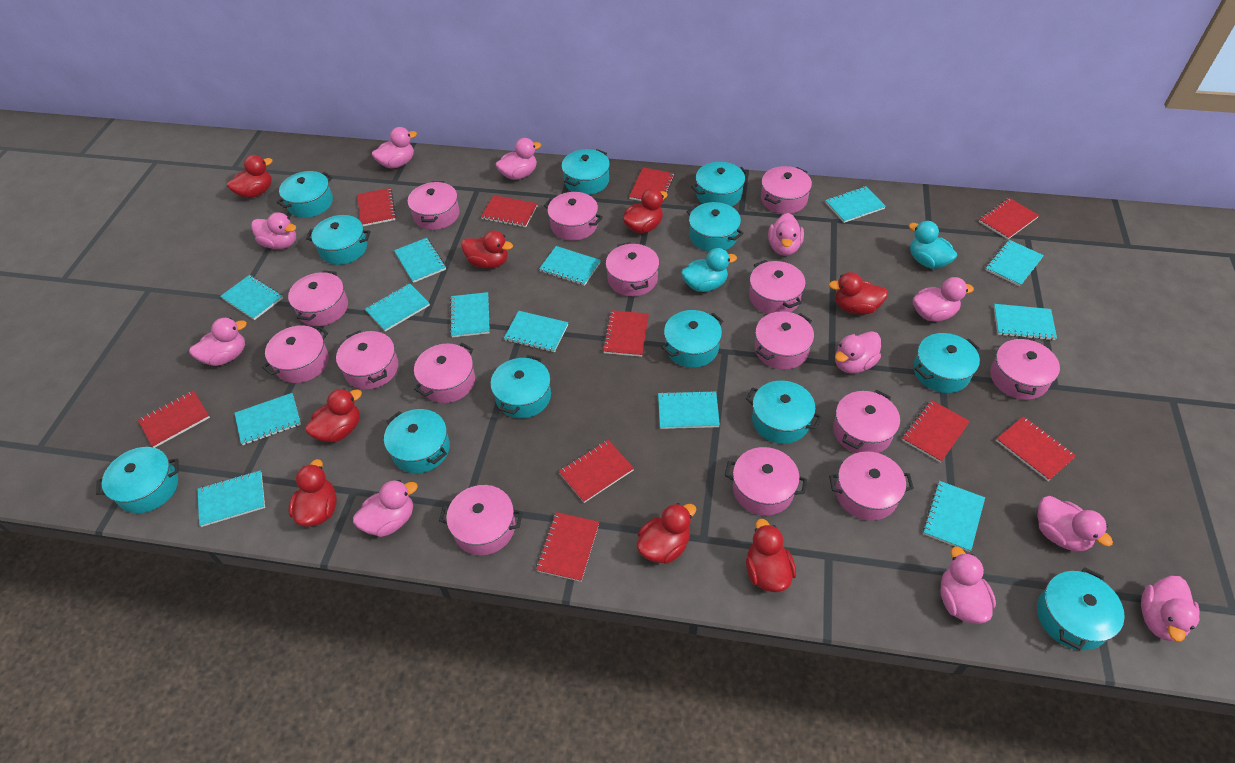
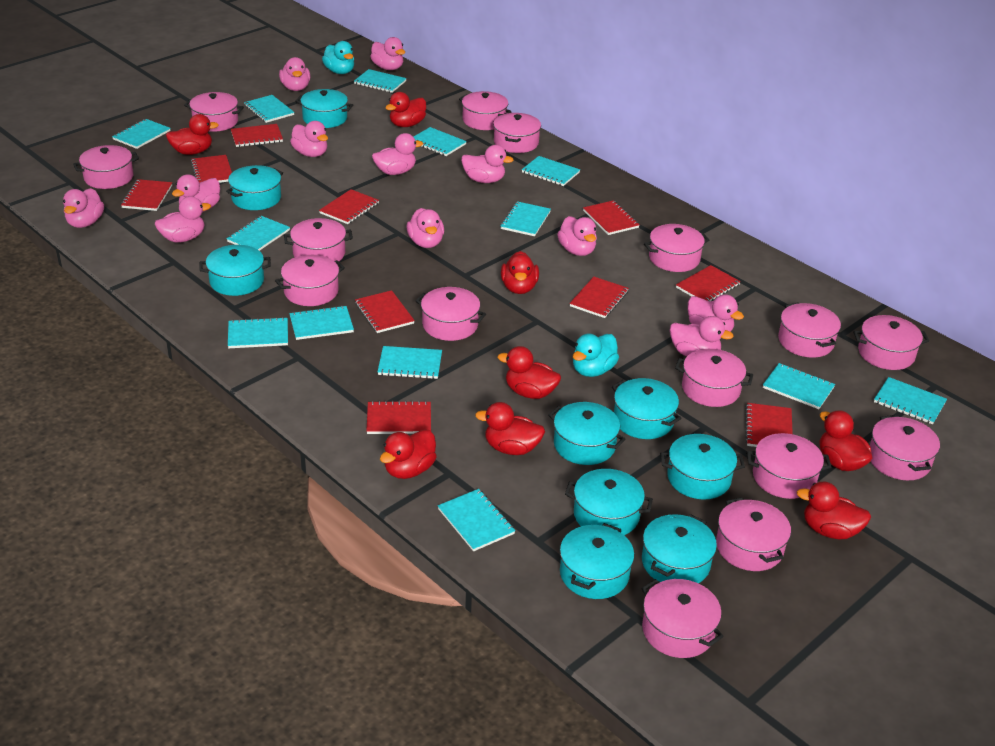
pink duck: 11 -> 12
turquoise pot: 12 -> 9

